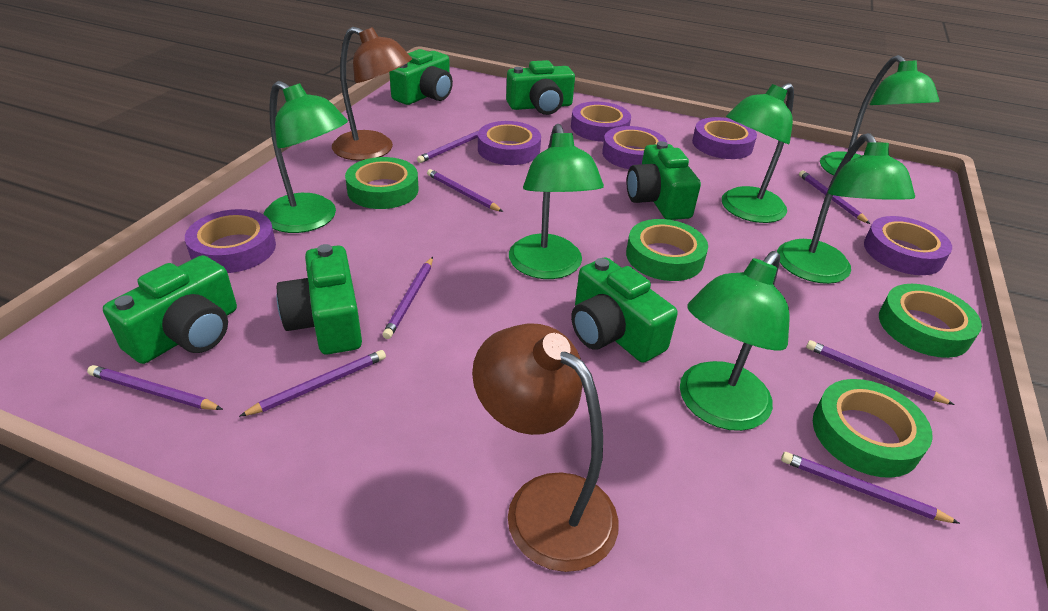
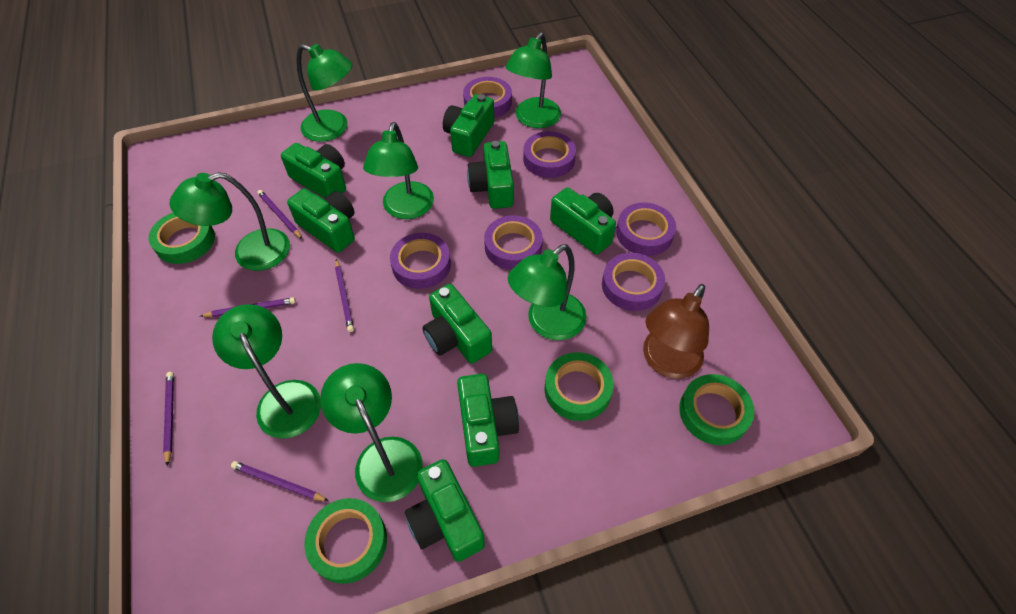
brown lamp: 2 -> 1
green camera: 6 -> 8
green lamp: 6 -> 7
purple pencil: 8 -> 5

